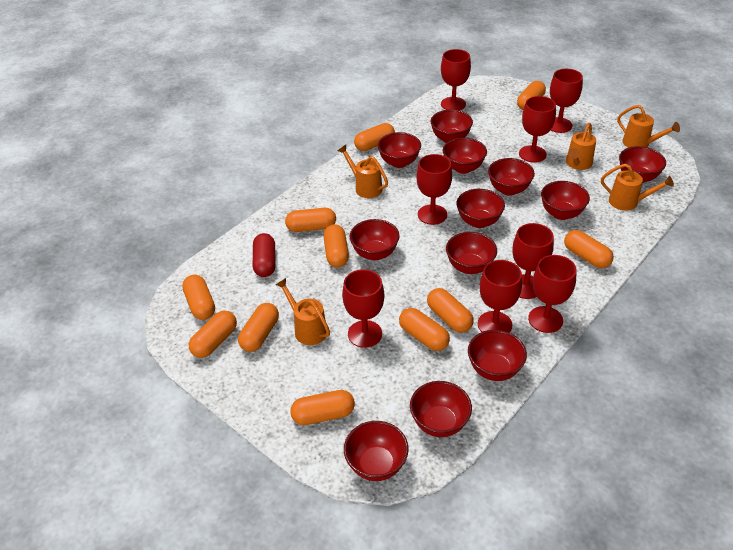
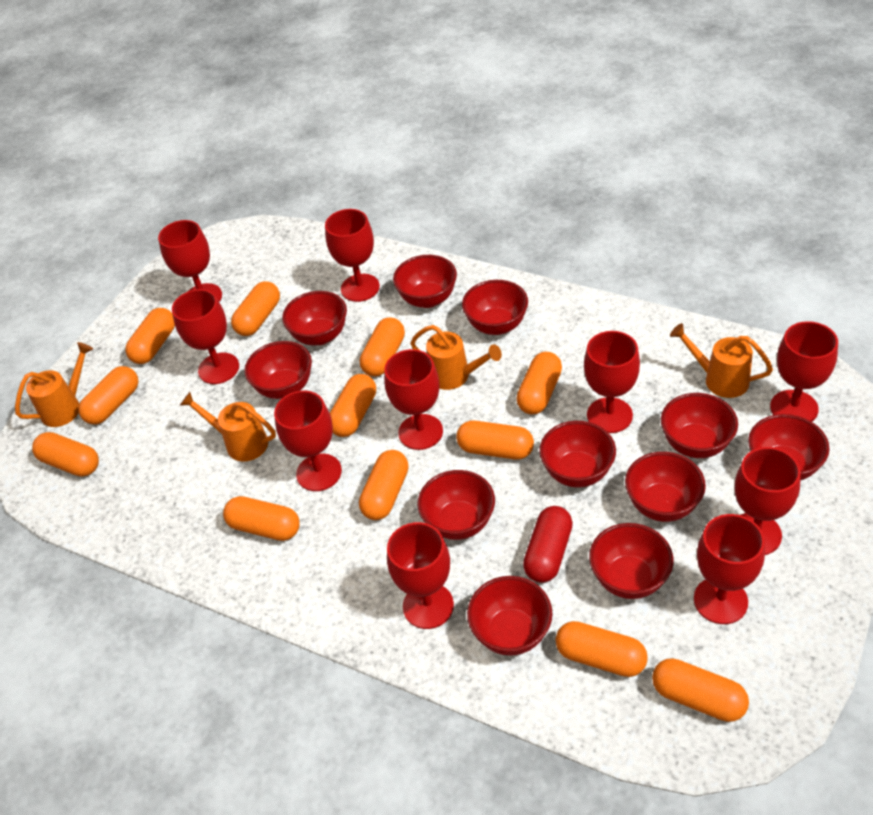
orange capsule: 11 -> 12
orange watering can: 5 -> 4
red bowl: 12 -> 11
red goblet: 8 -> 10

